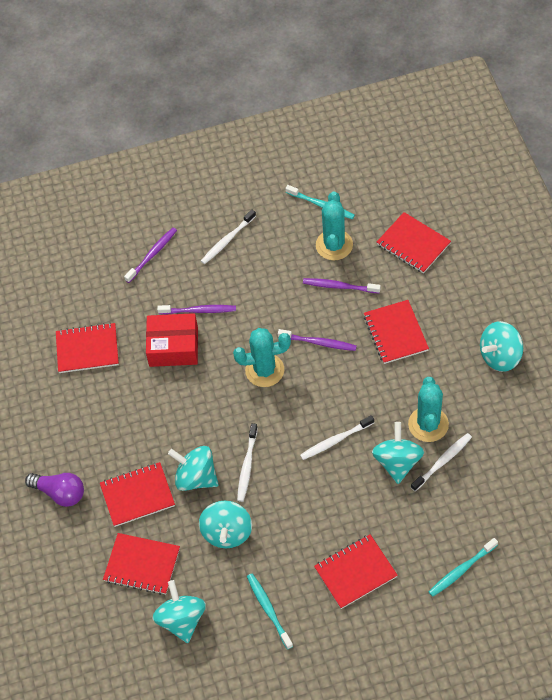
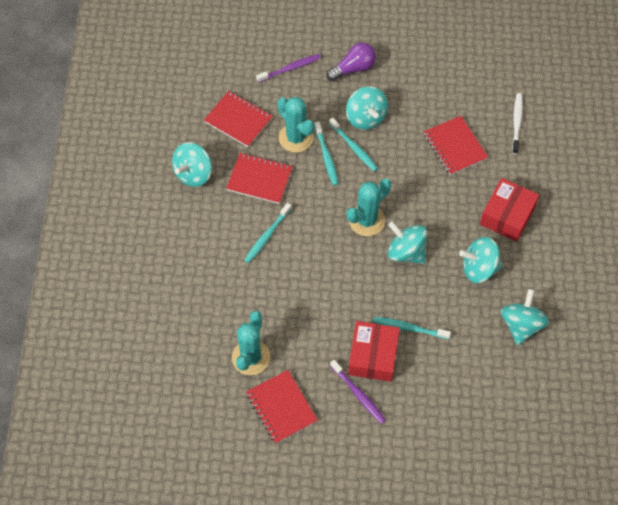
purple toothbrush: 4 -> 2
red box: 1 -> 2
red notebook: 6 -> 4
turquoise toothbrush: 3 -> 4
white toothbrush: 4 -> 1

